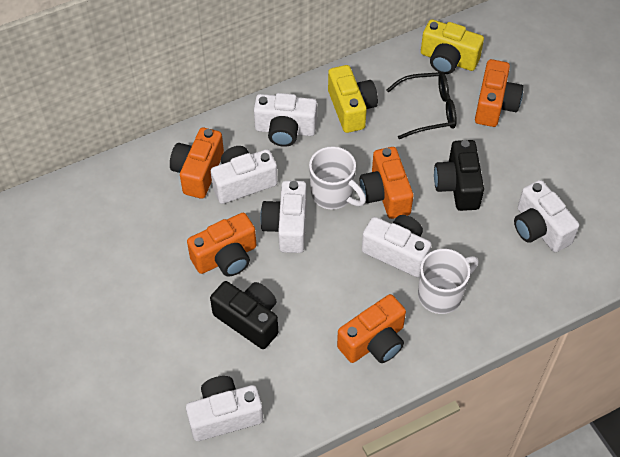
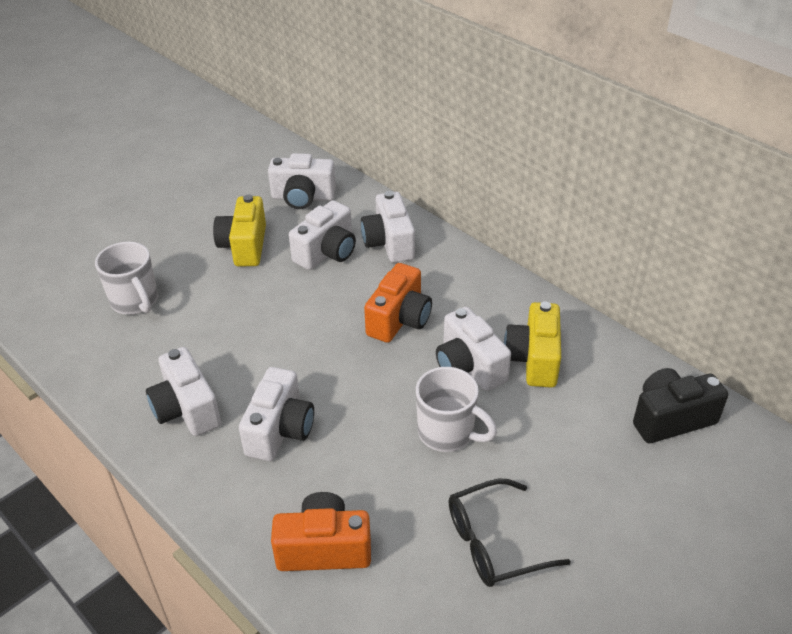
black camera: 2 -> 1
orange camera: 5 -> 2

